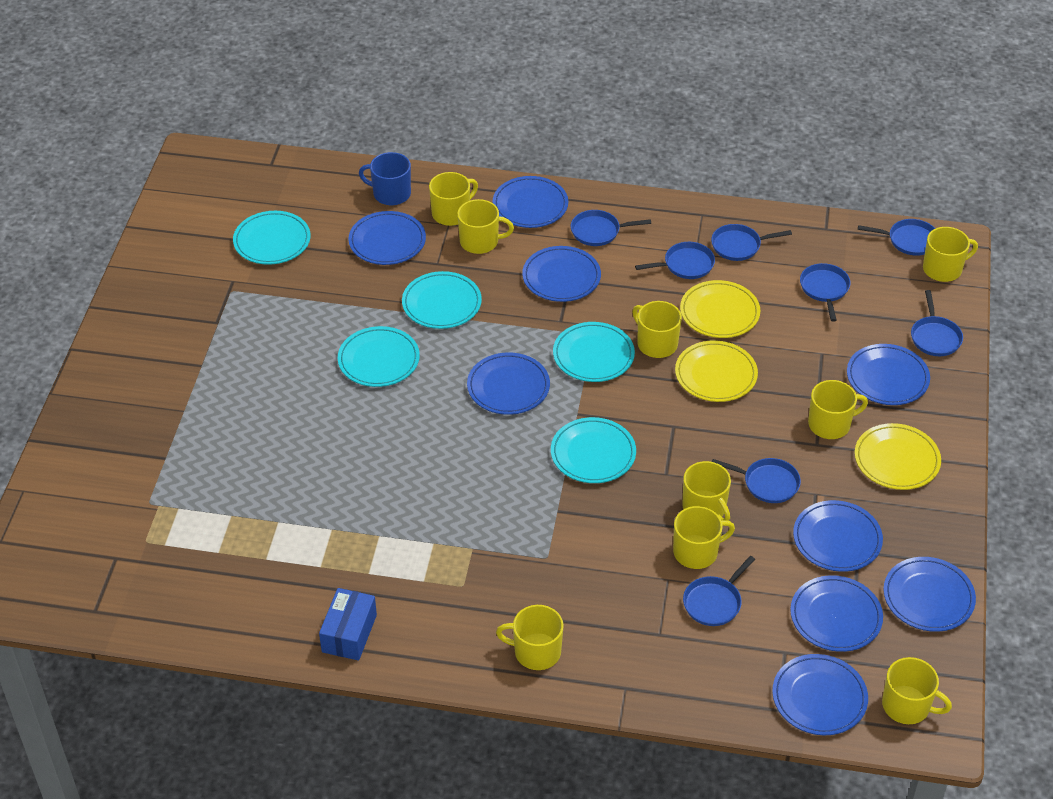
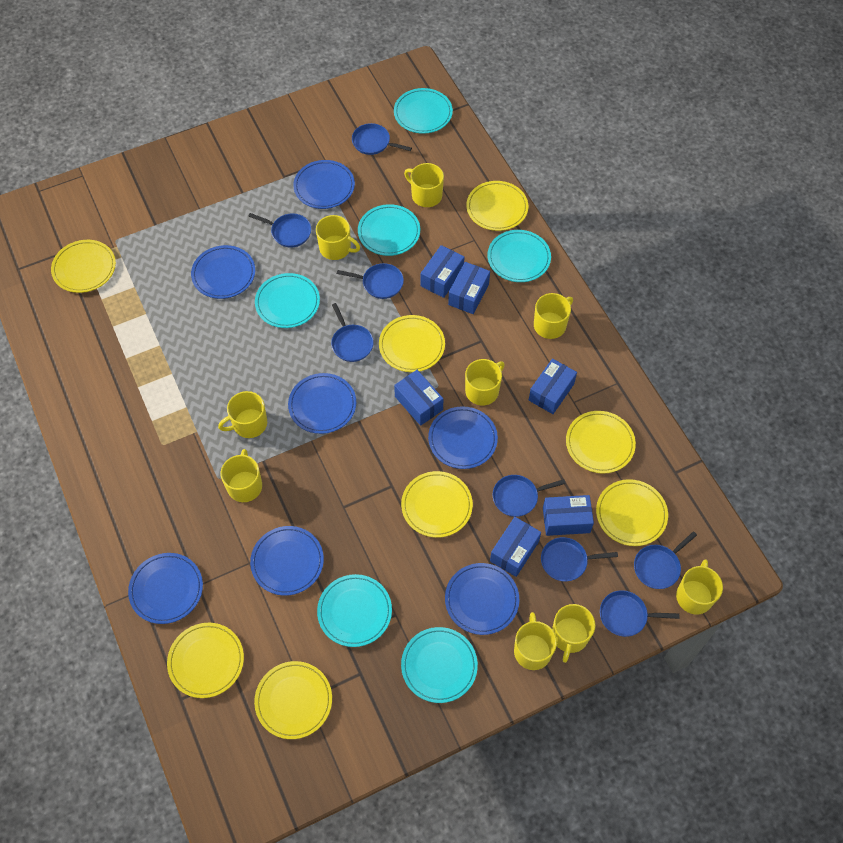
blue box: 1 -> 6
blue mug: 1 -> 0
blue plate: 9 -> 7
turquoise plate: 5 -> 6
yellow plate: 3 -> 8

